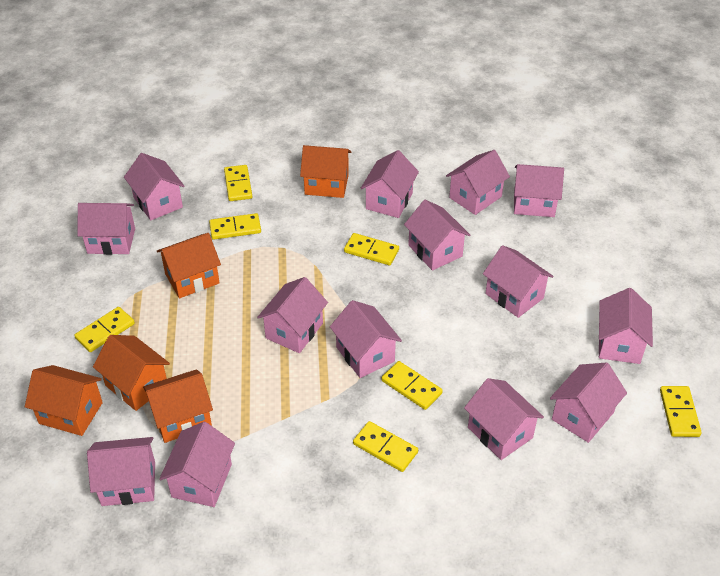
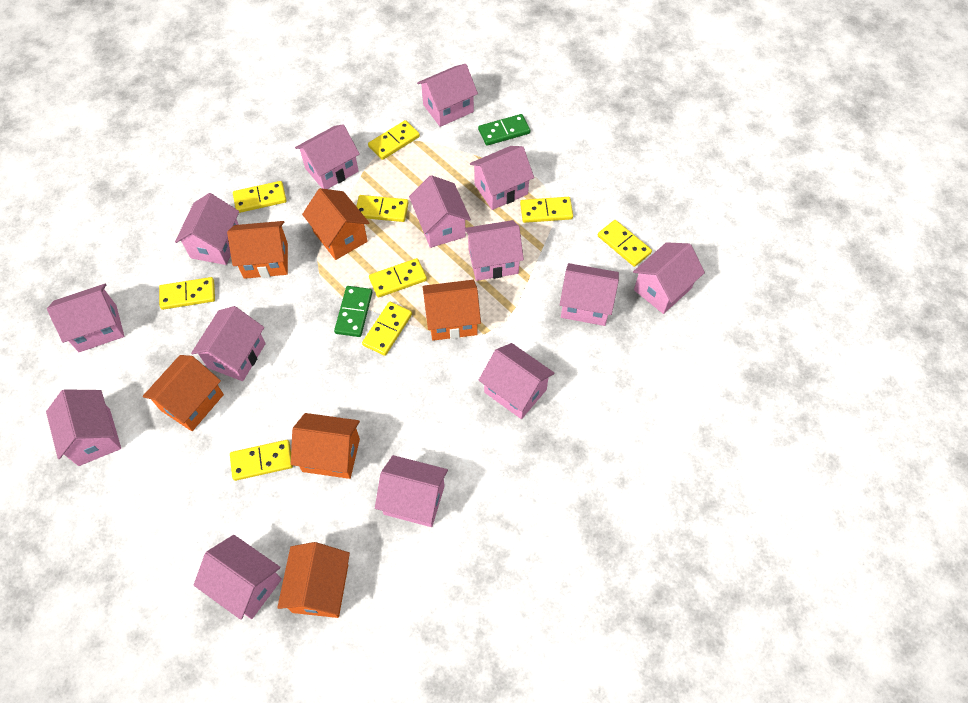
green domino: 0 -> 2
orange house: 5 -> 6
yellow domino: 7 -> 9

